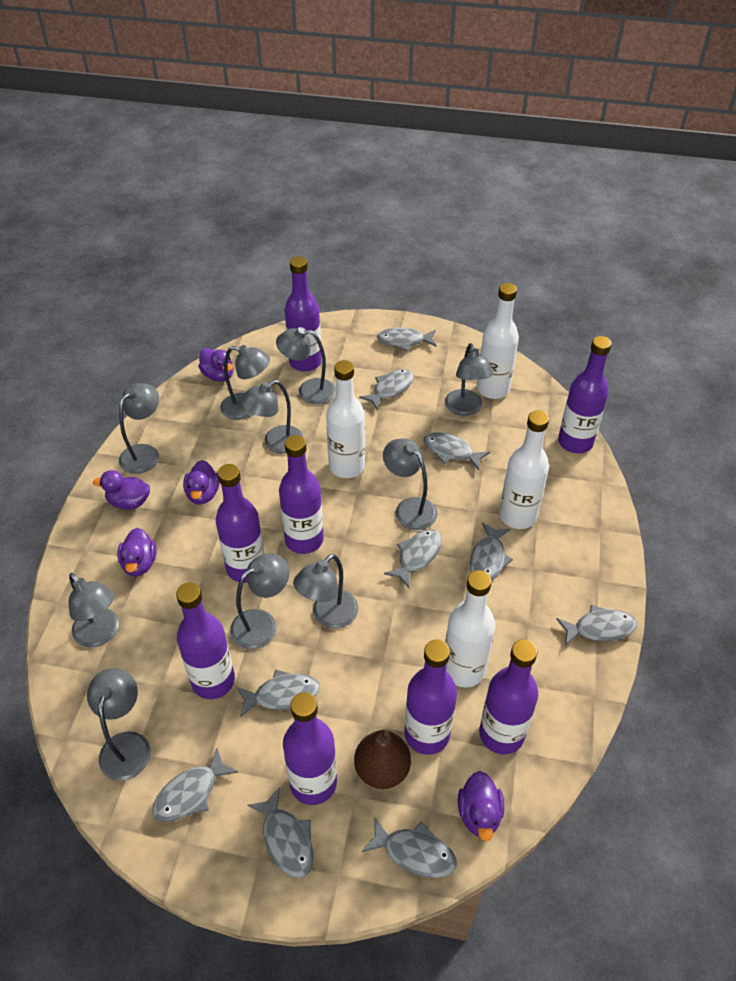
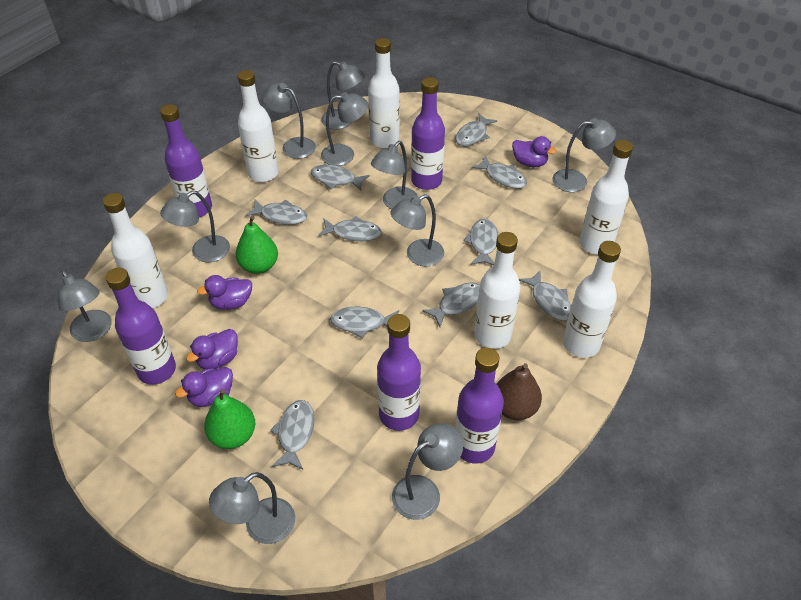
green pear: 0 -> 2
purple bottle: 8 -> 5
purple duck: 5 -> 4
white bottle: 4 -> 6

